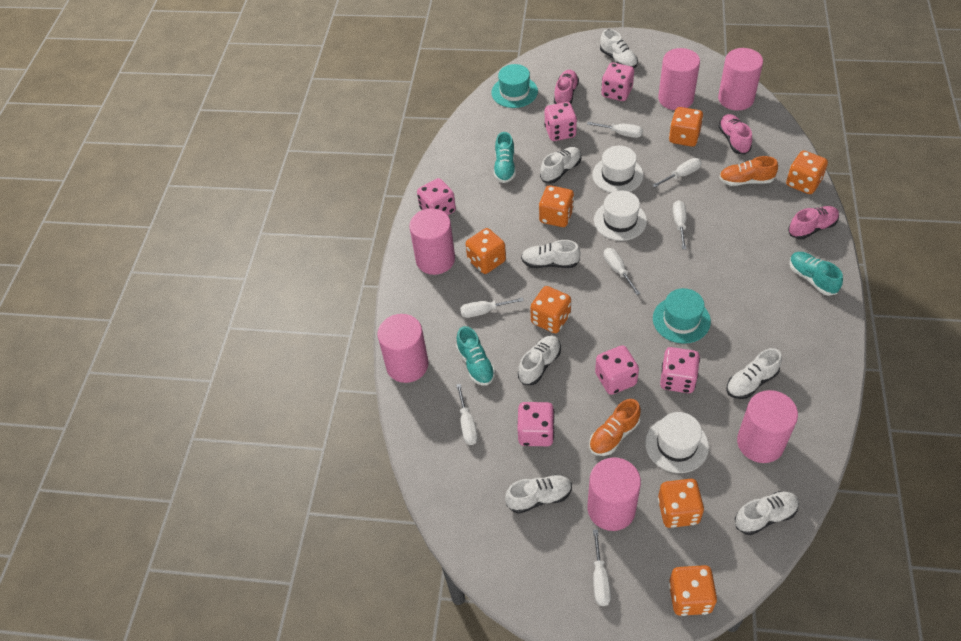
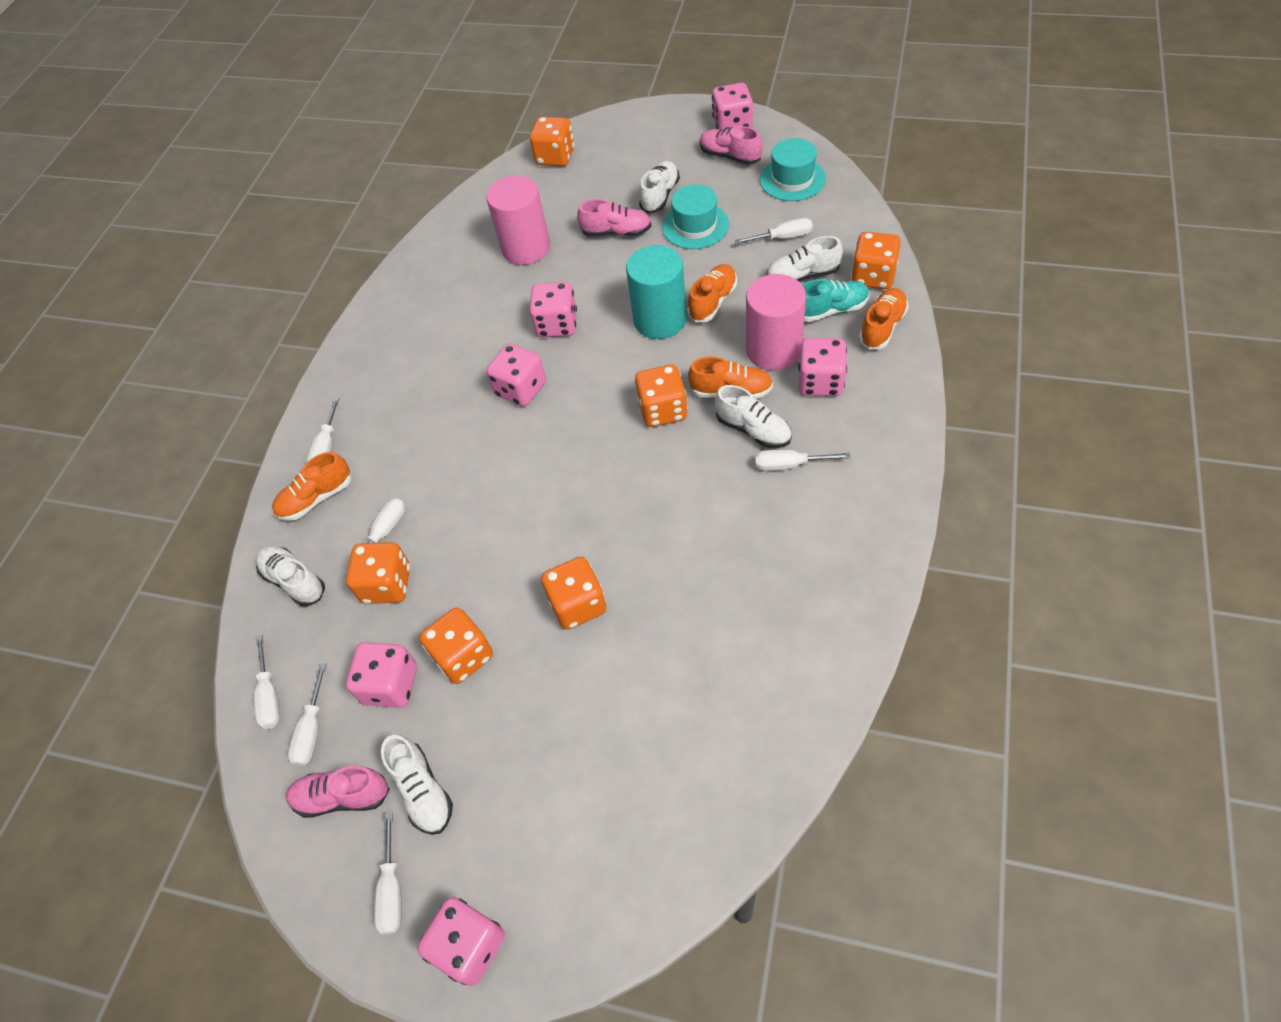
orange dice: 7 -> 6
orange shoe: 2 -> 4
pink cylinder: 6 -> 2
turquoise cylinder: 0 -> 1
turquoise shoe: 3 -> 1
white hat: 3 -> 0
white shoe: 7 -> 5

